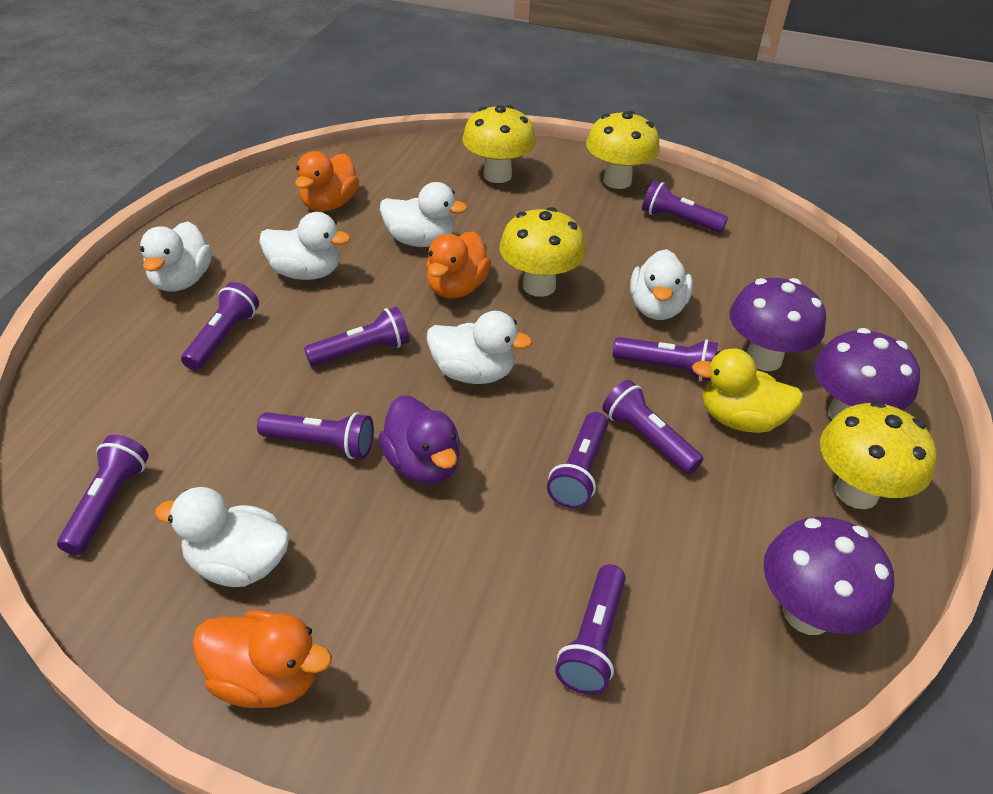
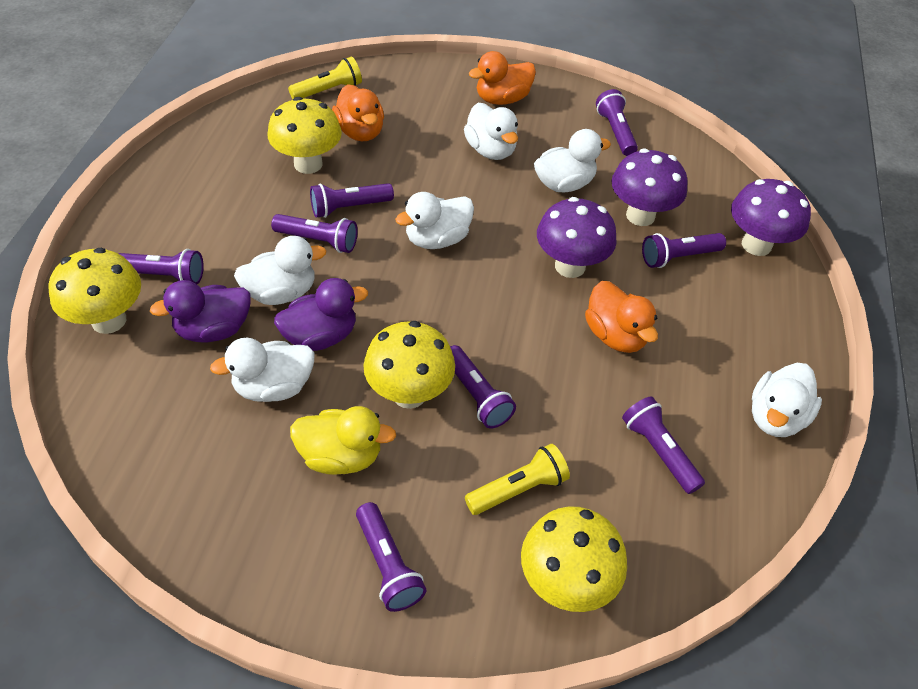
purple duck: 1 -> 2
purple flashlight: 9 -> 8
yellow flashlight: 0 -> 2

